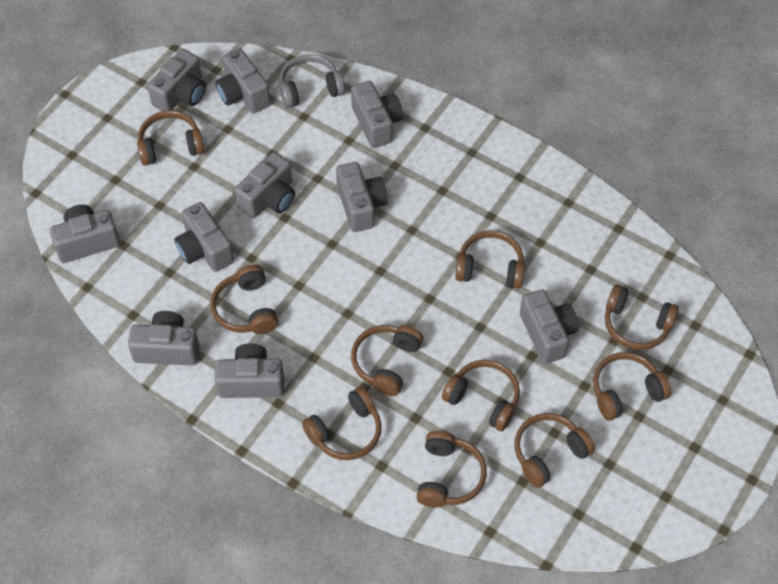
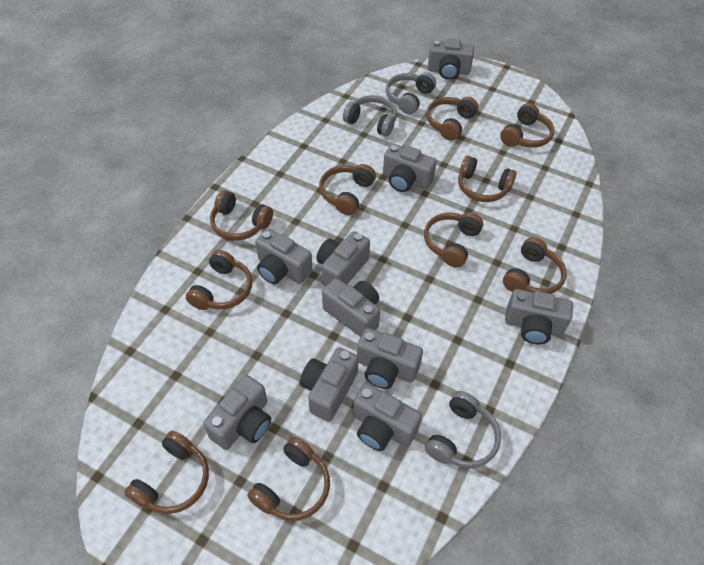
grey headphones: 1 -> 3

